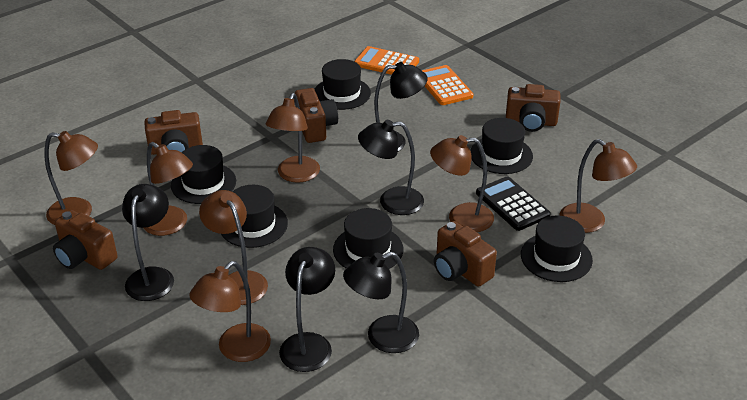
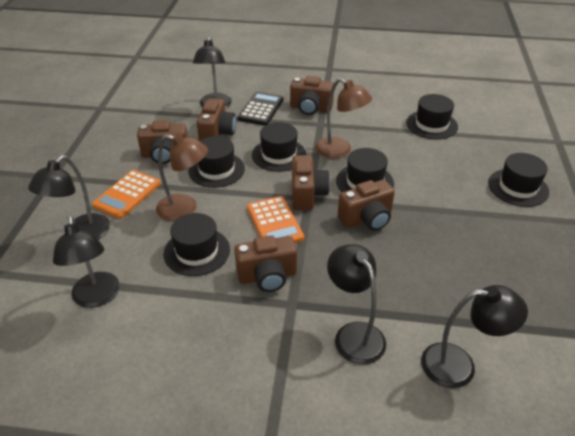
brown camera: 5 -> 6
brown lamp: 7 -> 2

